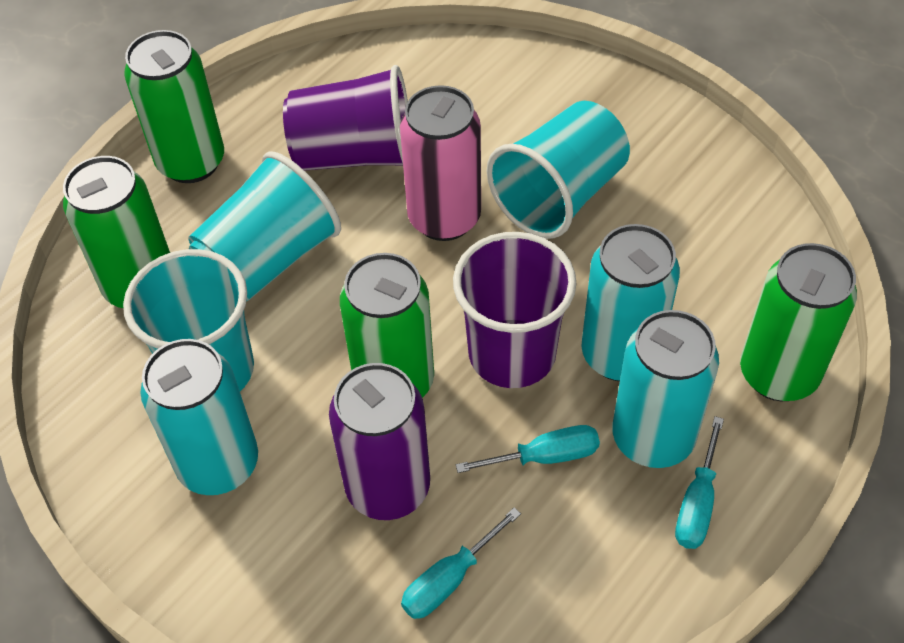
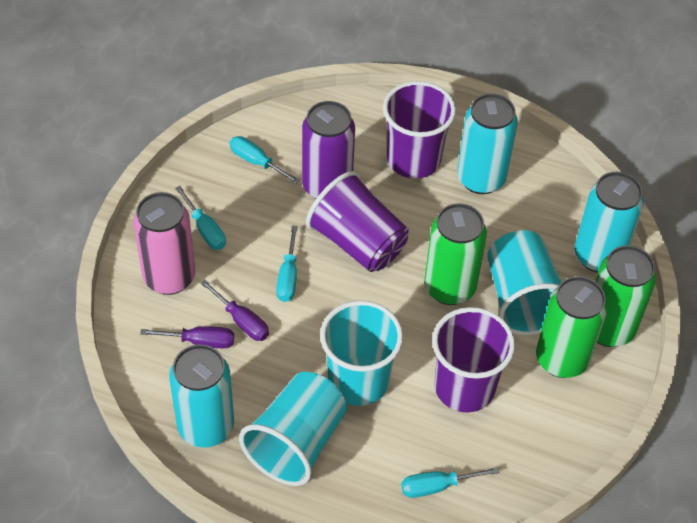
green can: 4 -> 3
purple cup: 2 -> 3
purple screwdriver: 0 -> 2
turquoise screwdriver: 3 -> 4

